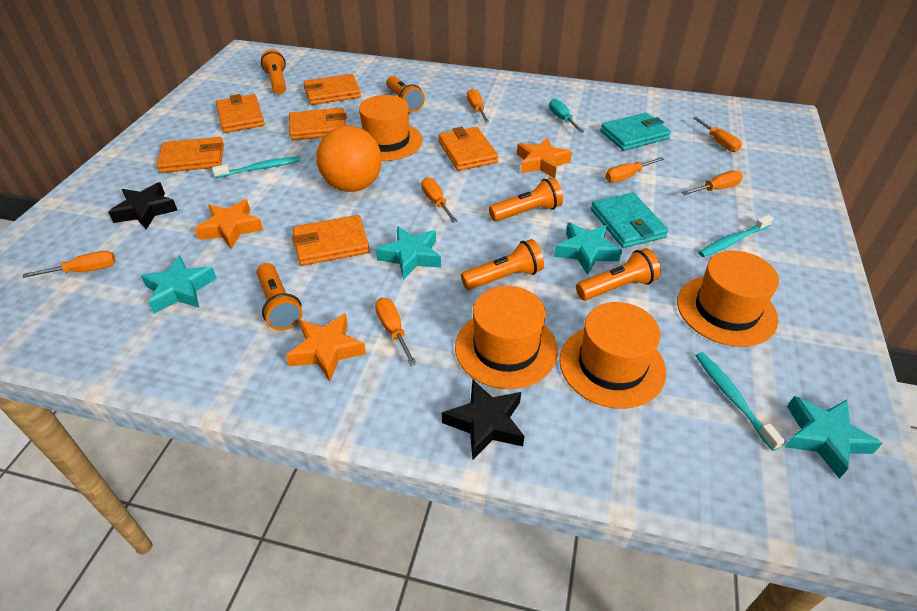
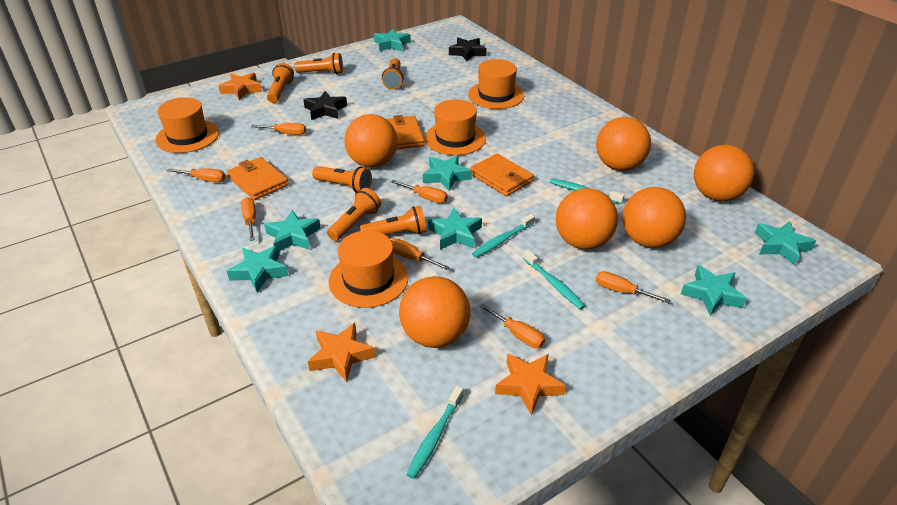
orange ball: 1 -> 6
orange wallet: 6 -> 3
turquoise screwdriver: 1 -> 0
turquoise star: 4 -> 7
turquoise toothbrush: 3 -> 4
turquoise wallet: 2 -> 0

